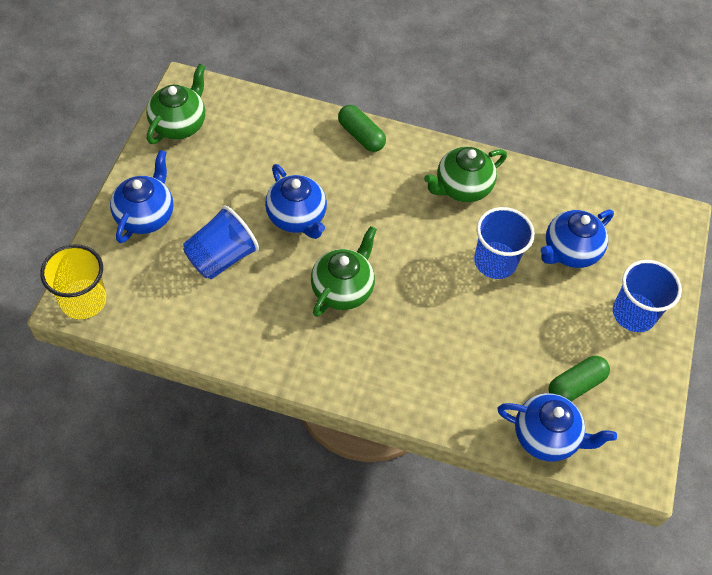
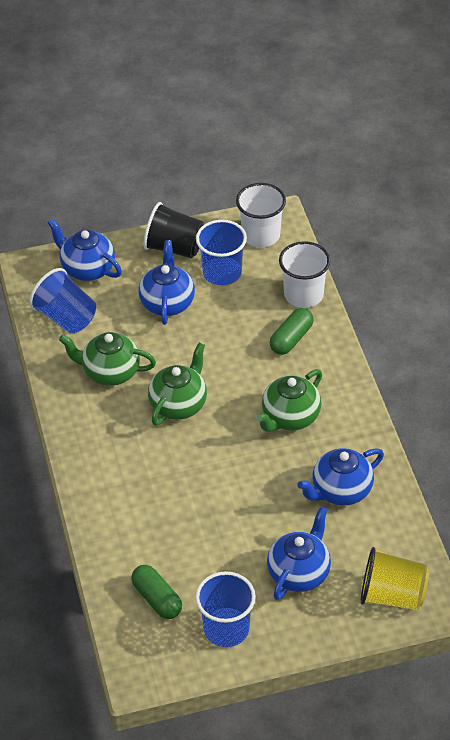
black cup: 0 -> 1
white cup: 0 -> 2

